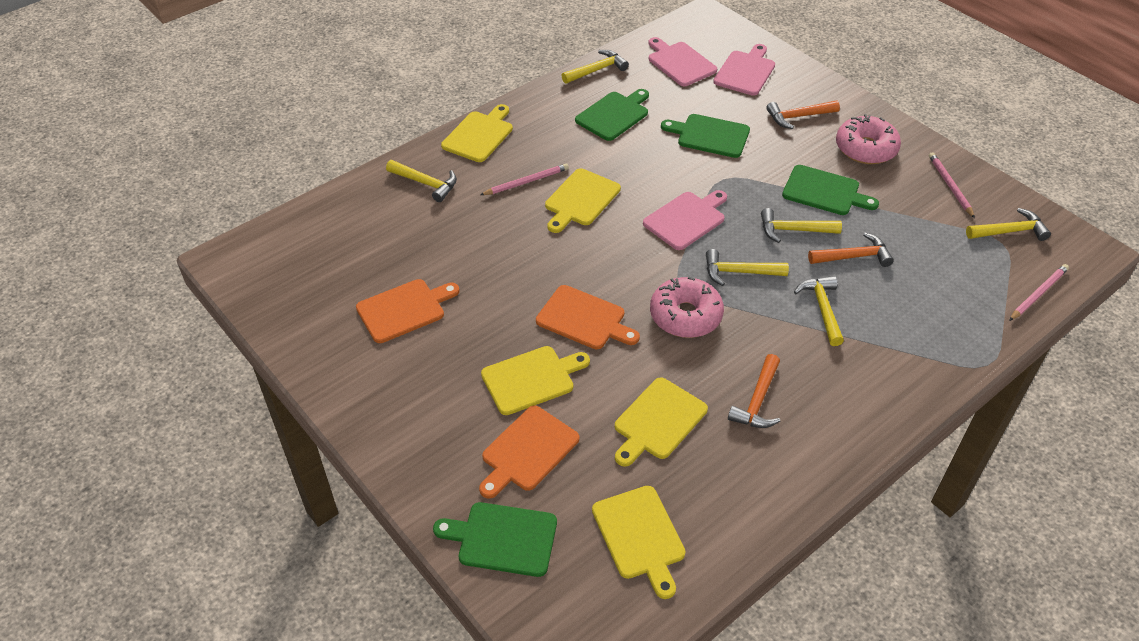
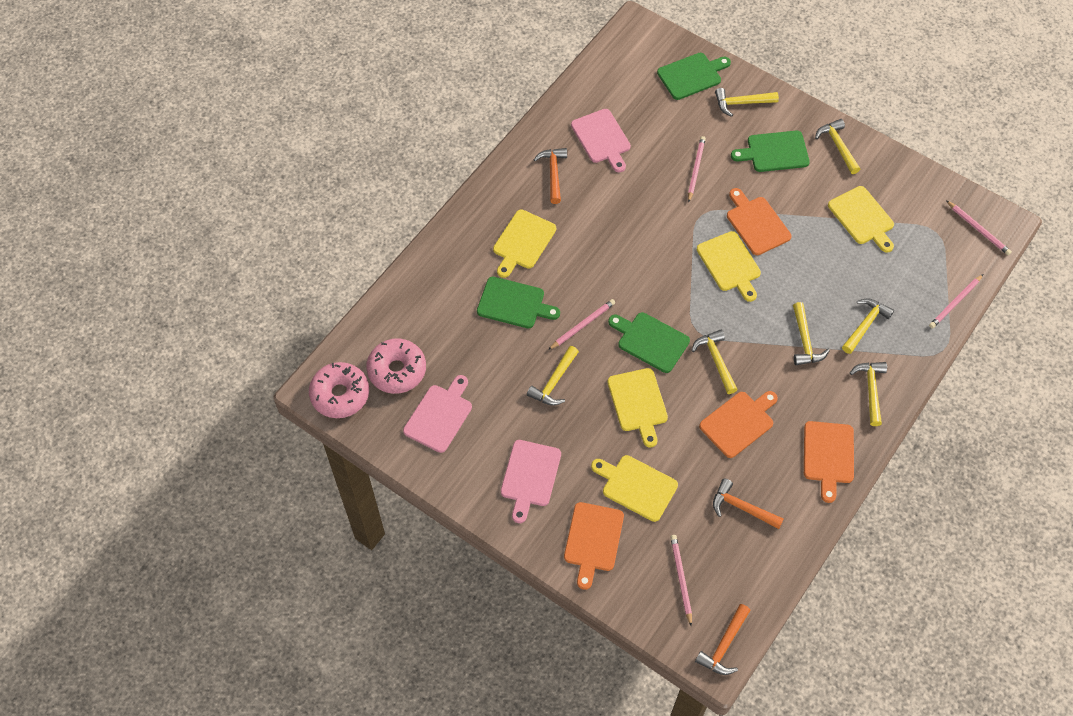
orange cutting board: 3 -> 4
pink pencil: 3 -> 5
yellow hammer: 6 -> 7

